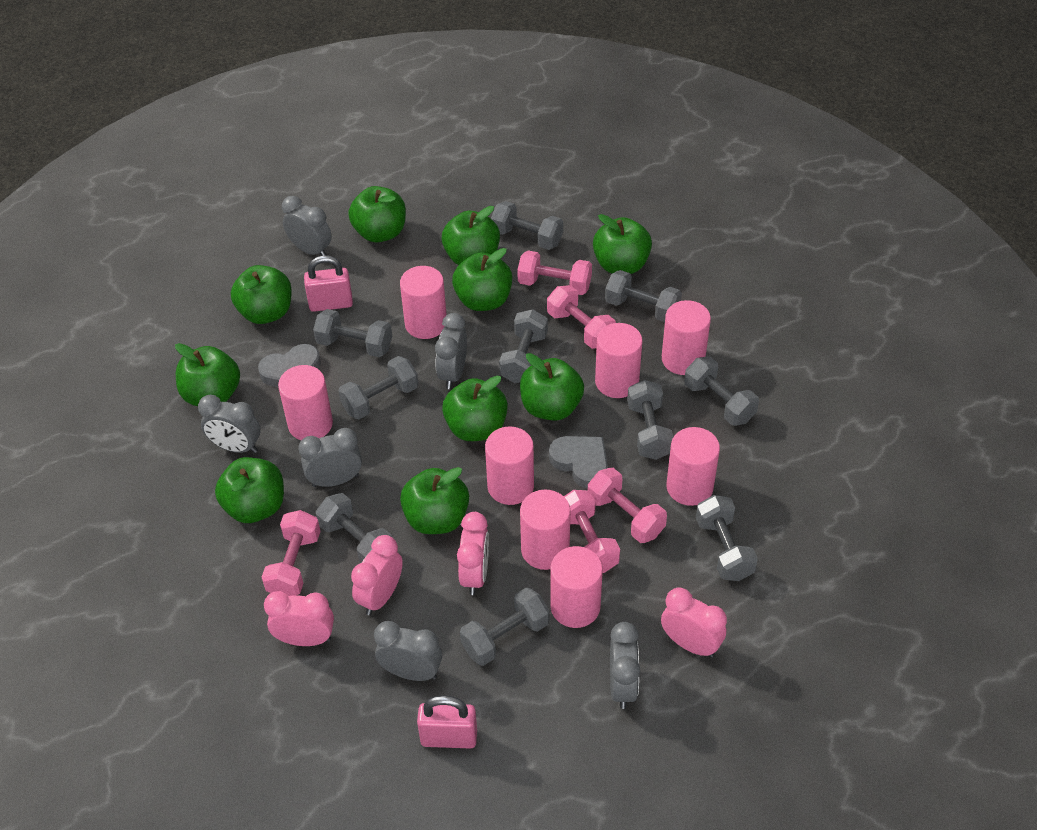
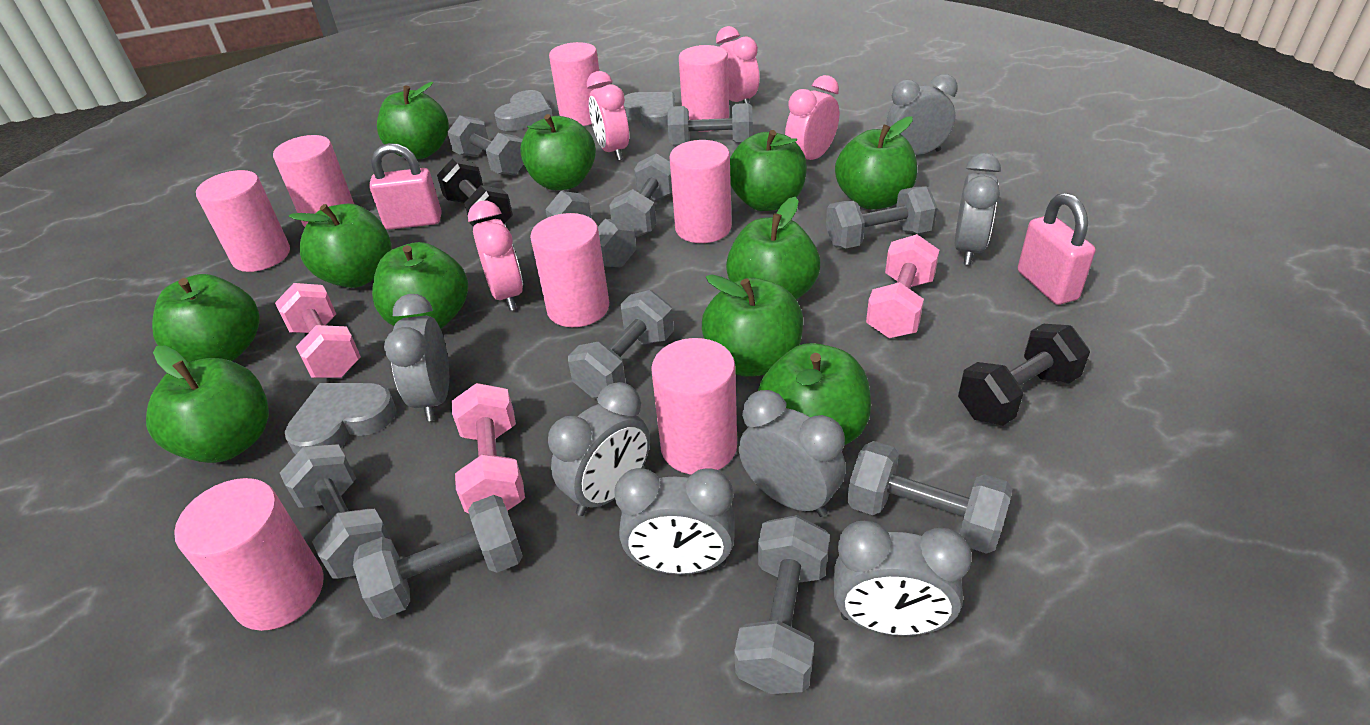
black dumbbell: 0 -> 2
green apple: 10 -> 11
grey clock: 6 -> 7
grey heart: 2 -> 3
pink dumbbell: 5 -> 3

